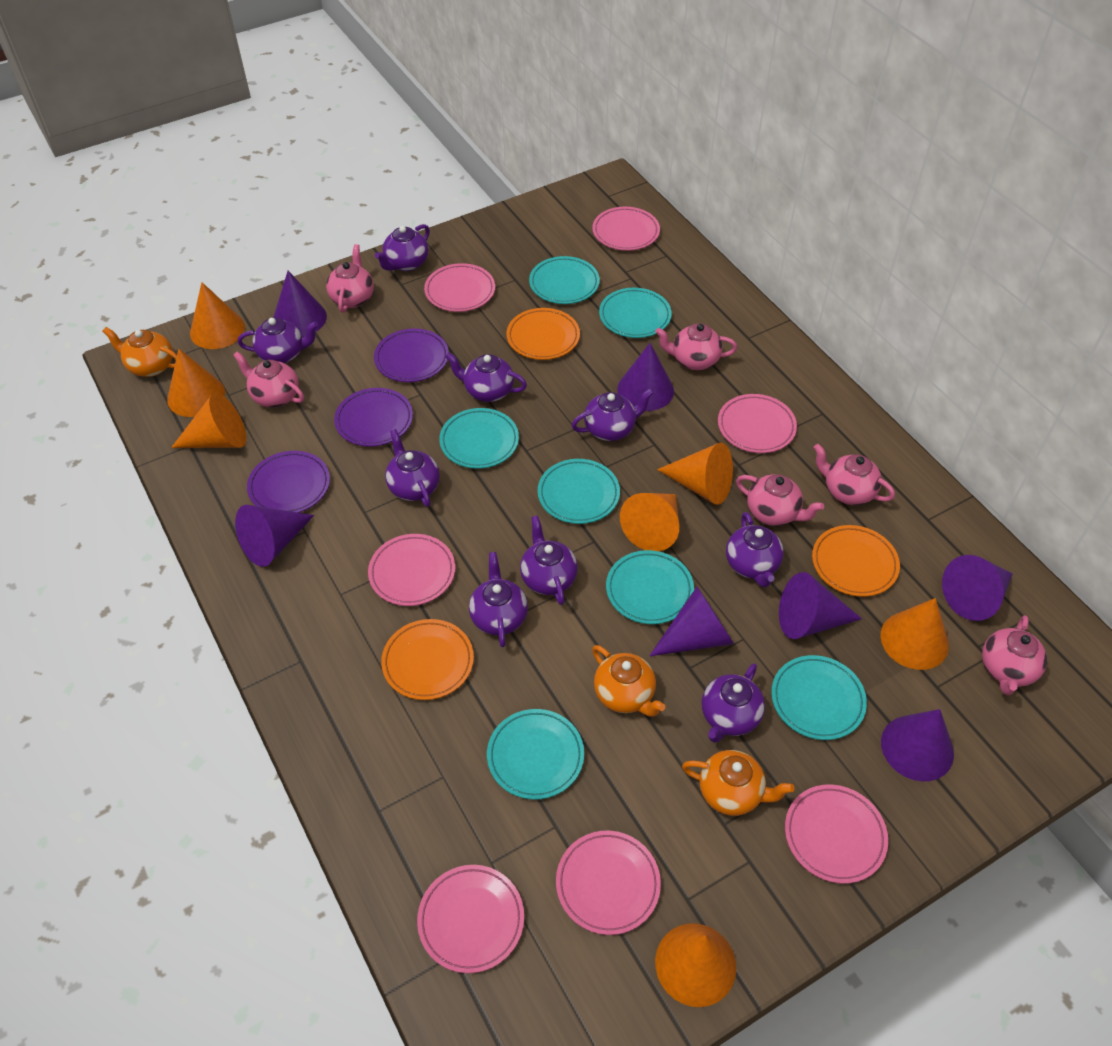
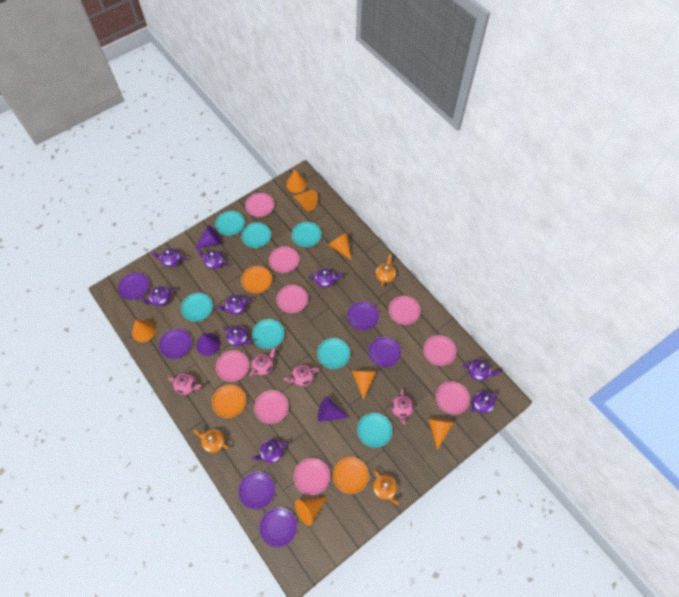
pink plate: 7 -> 9
pink teapot: 6 -> 4
purple cone: 7 -> 3
purple plate: 3 -> 6

